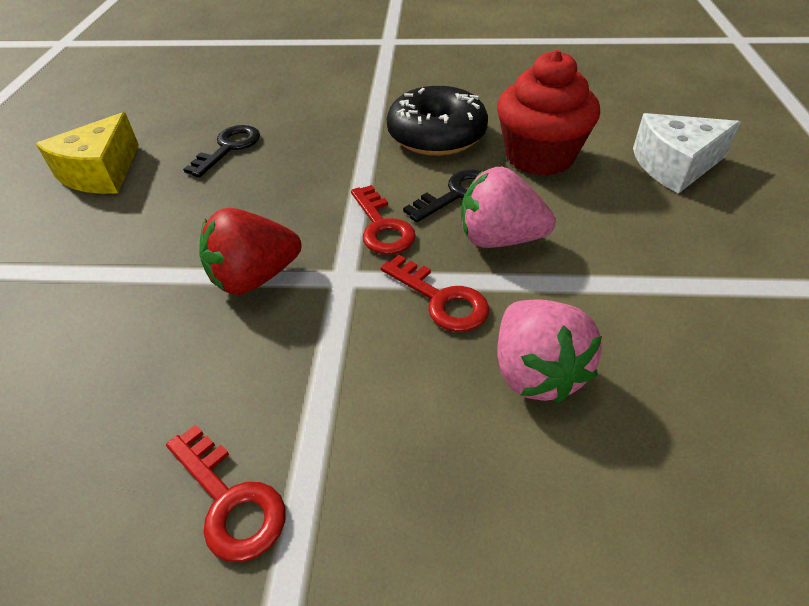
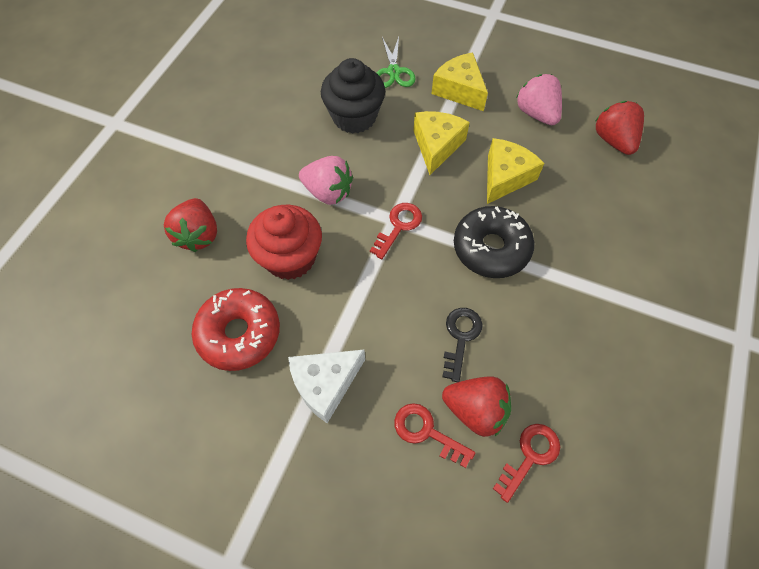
black cupcake: 0 -> 1
black key: 2 -> 1
green scissors: 0 -> 1
red donut: 0 -> 1
red strawberry: 1 -> 3
yellow cheese: 1 -> 3

